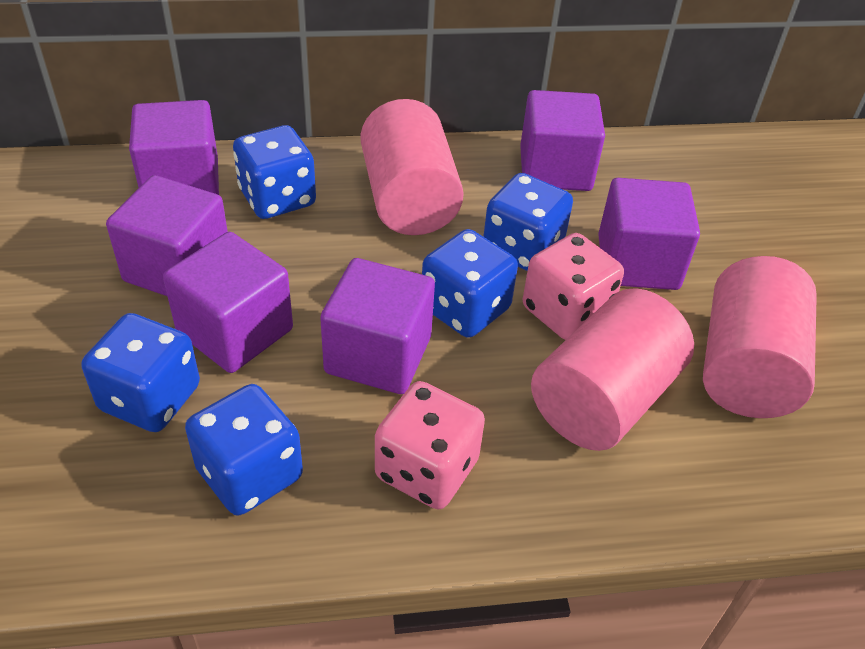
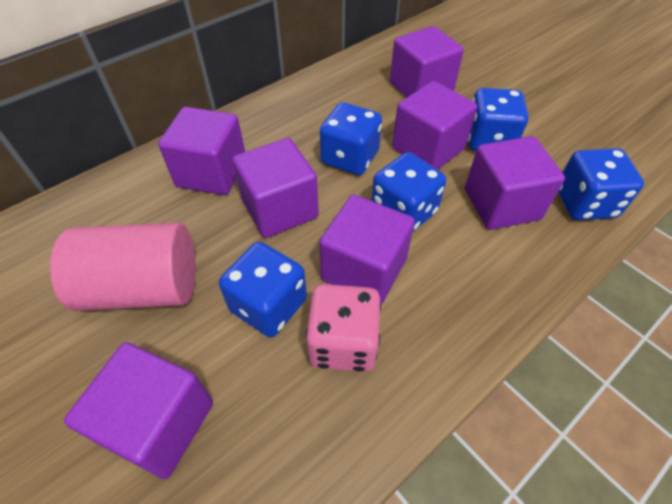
pink cylinder: 3 -> 1
pink dice: 2 -> 1
purple cube: 6 -> 7

